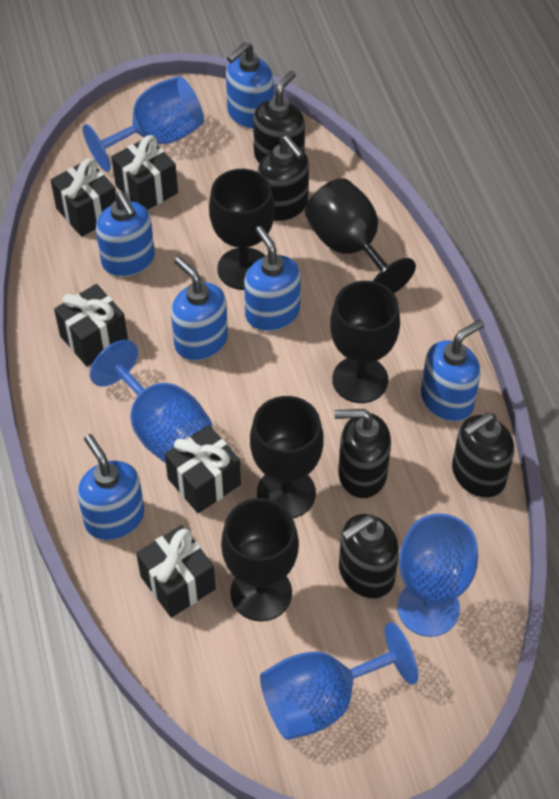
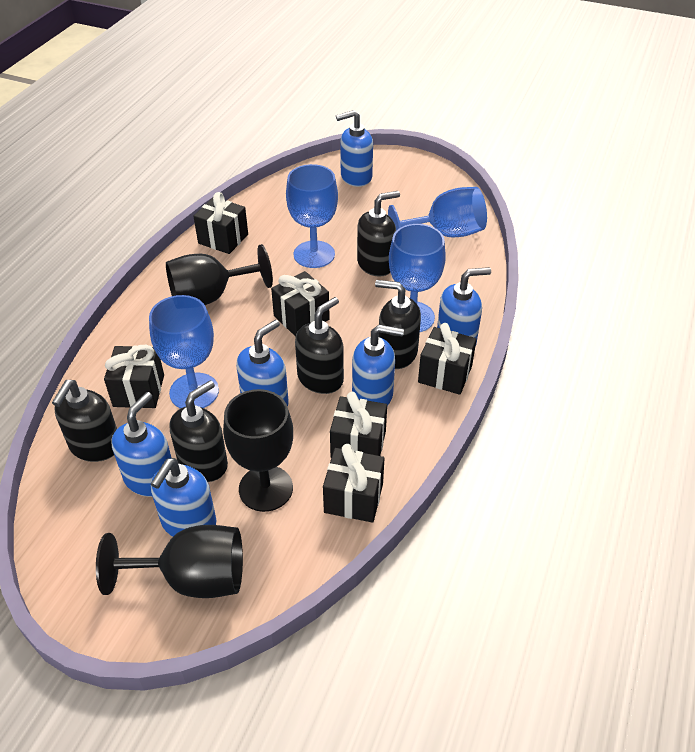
black gift: 5 -> 6
black goblet: 5 -> 3

